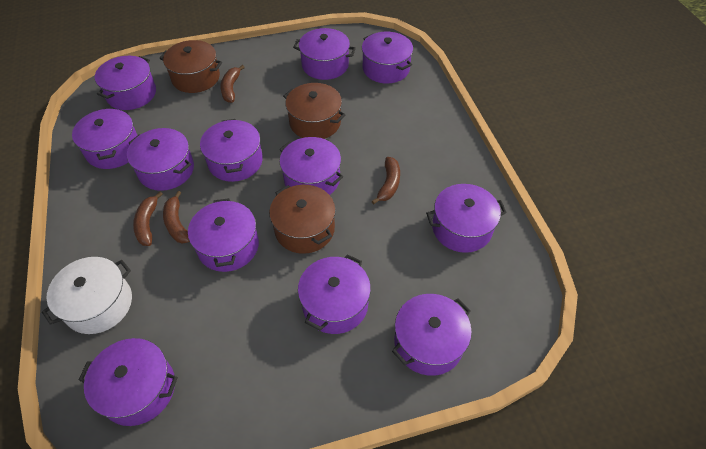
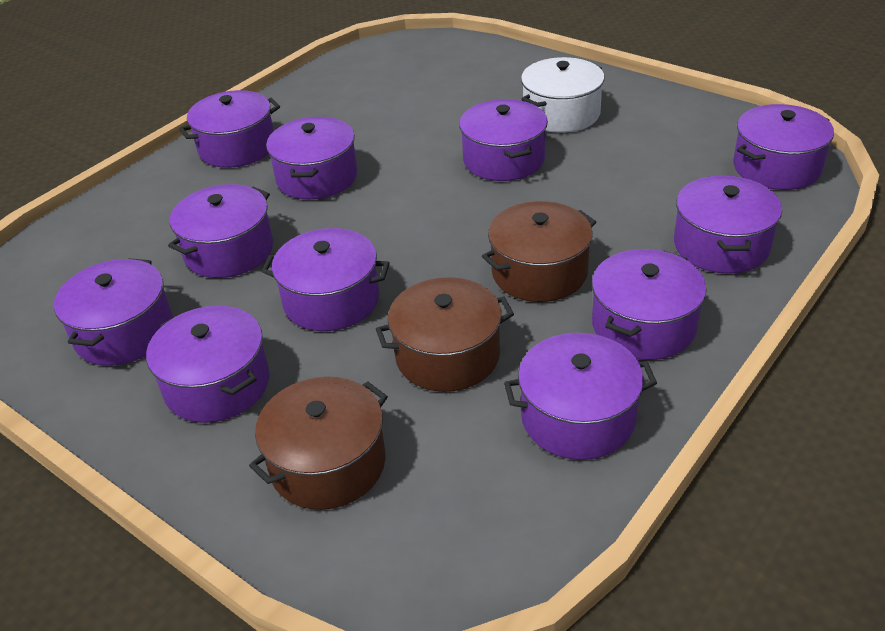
brown banana: 4 -> 0
purple pot: 12 -> 11

